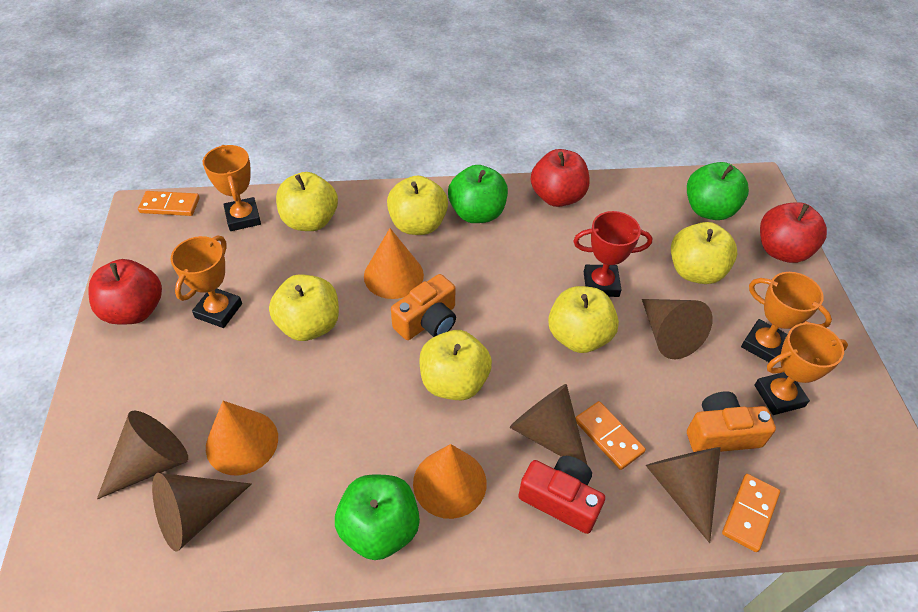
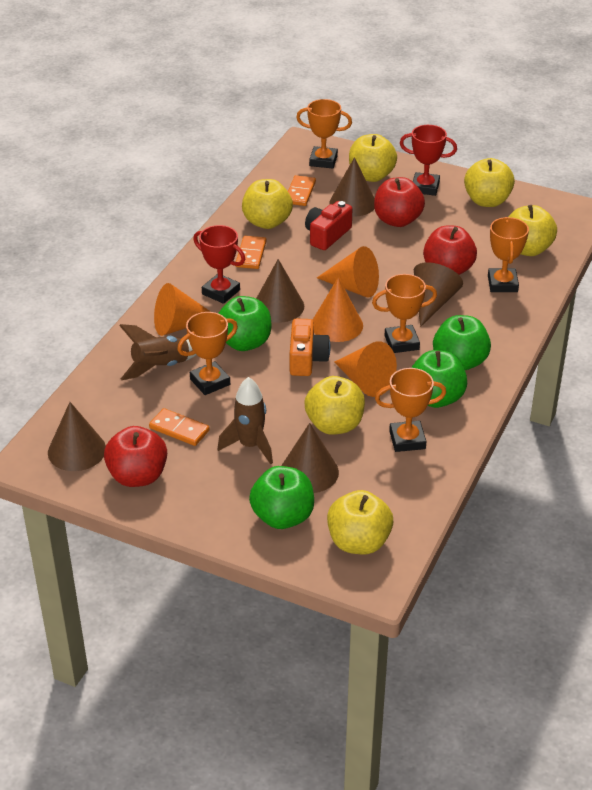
brown rocket: 0 -> 2
green apple: 3 -> 4
orange camera: 2 -> 1
orange cone: 3 -> 4
orange trophy: 4 -> 5
red trophy: 1 -> 2

